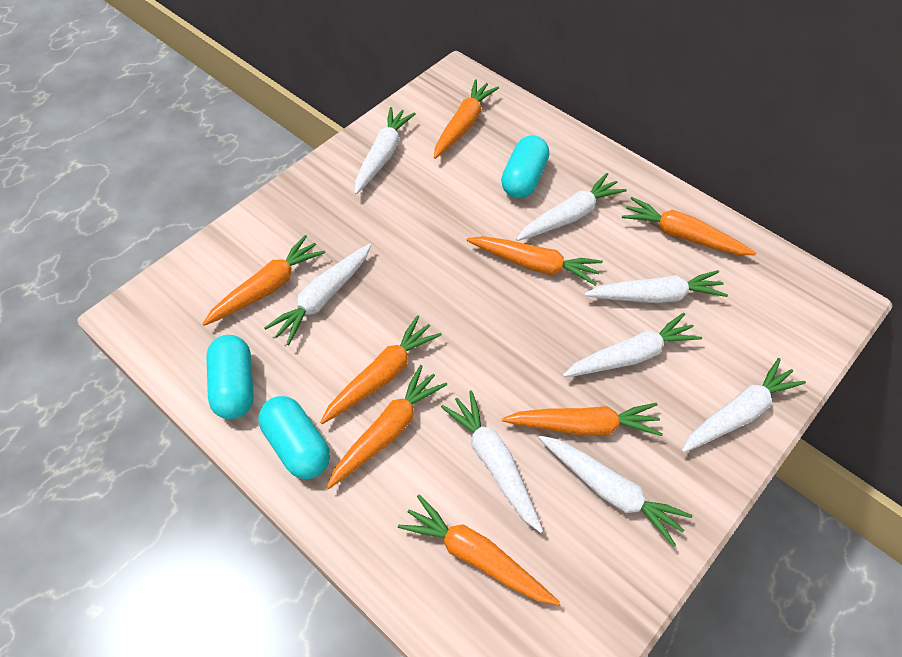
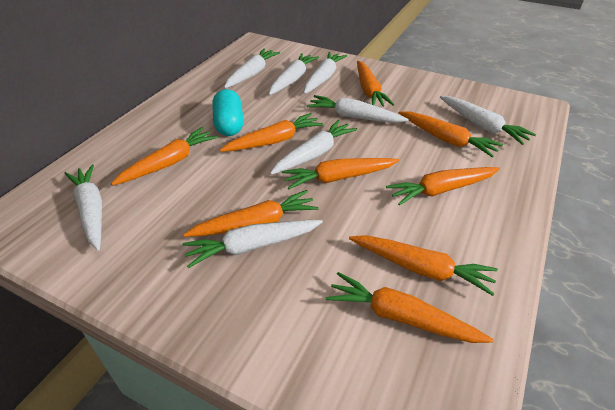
orange carrot: 8 -> 9
turquoise capsule: 3 -> 1

